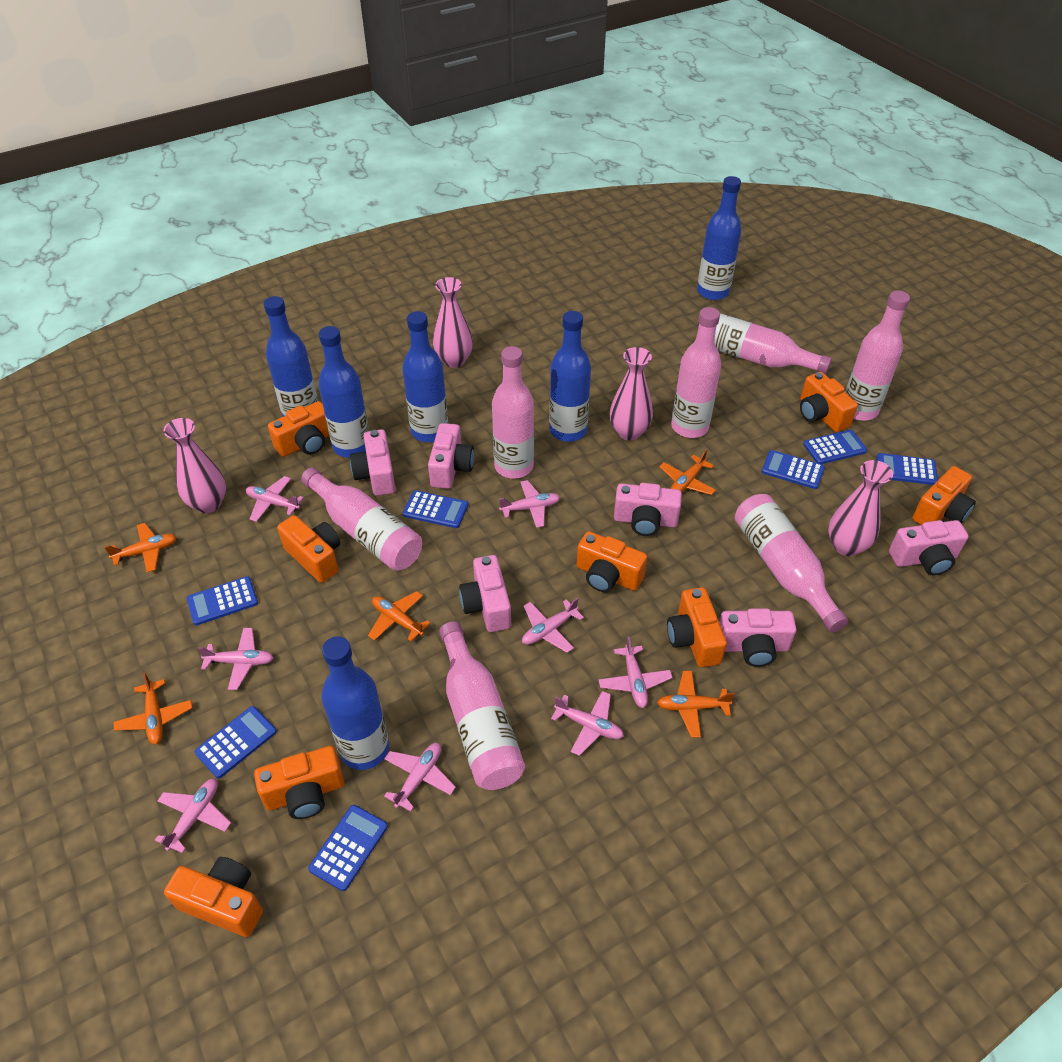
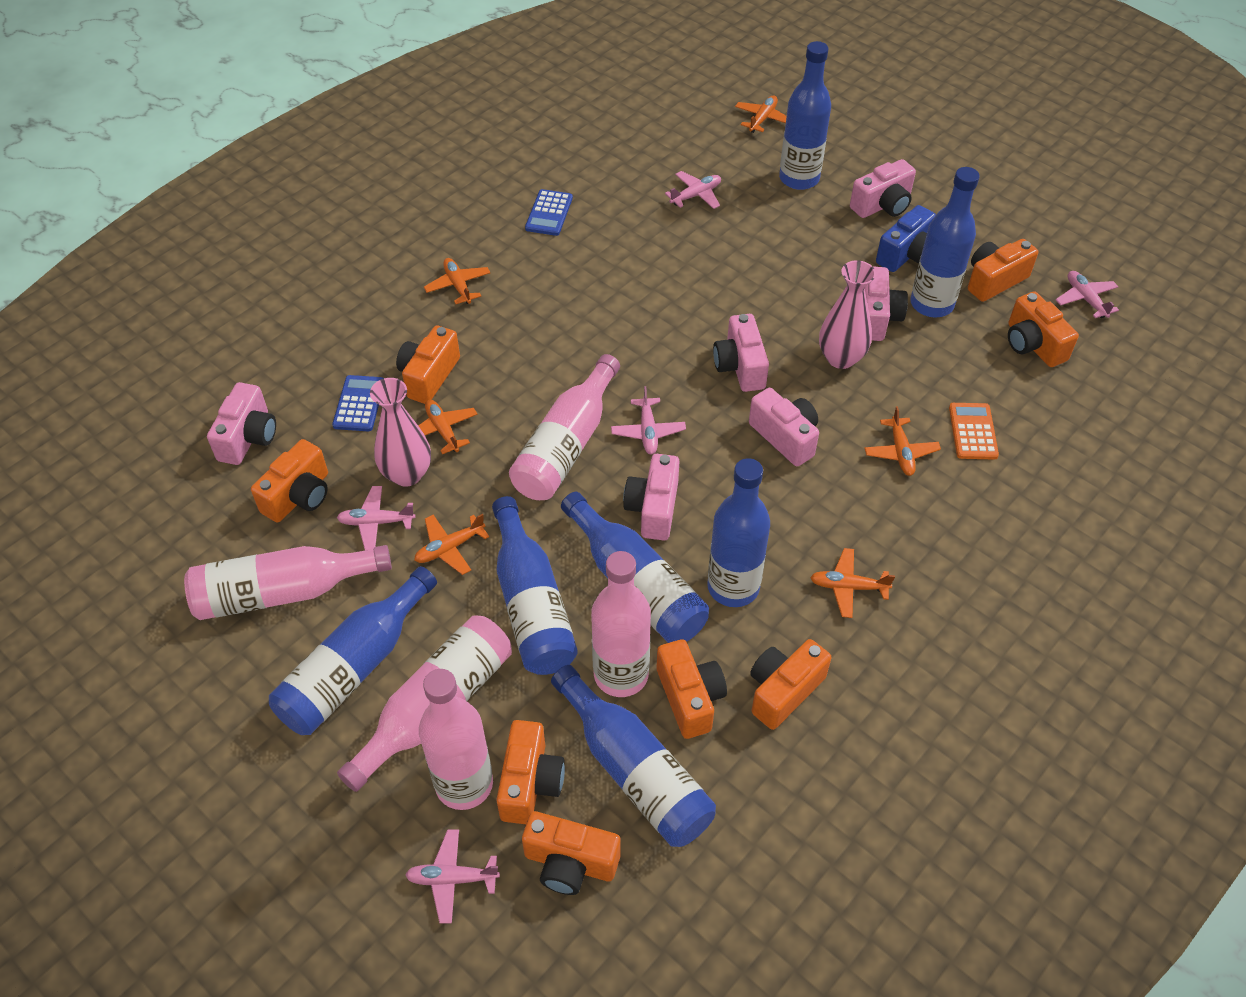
blue bottle: 6 -> 7
blue calculator: 7 -> 2
blue camera: 0 -> 1
orange calculator: 0 -> 1
orange plane: 5 -> 6
pink bottle: 7 -> 5
pink plane: 8 -> 5
pink vase: 4 -> 2

